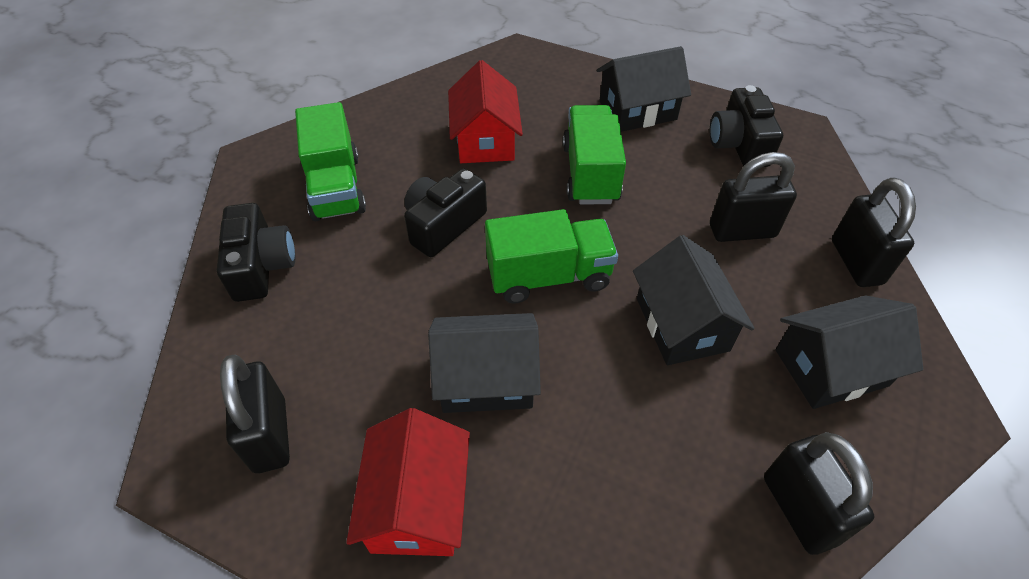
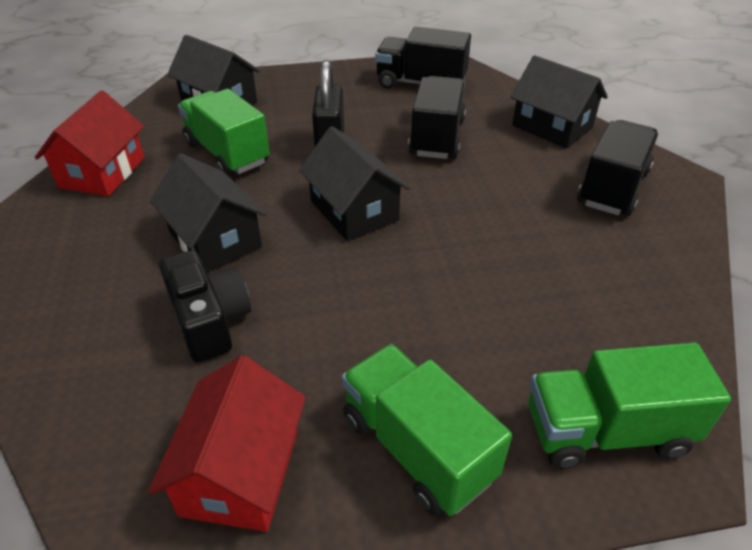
black camera: 3 -> 1
black padlock: 4 -> 1
black truck: 0 -> 3

